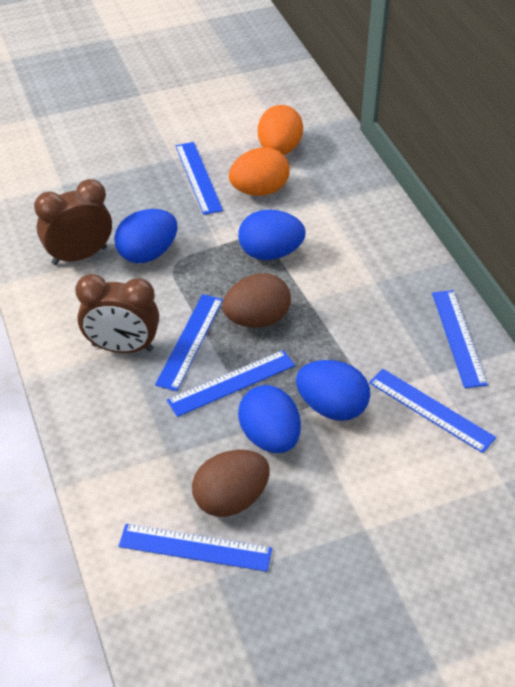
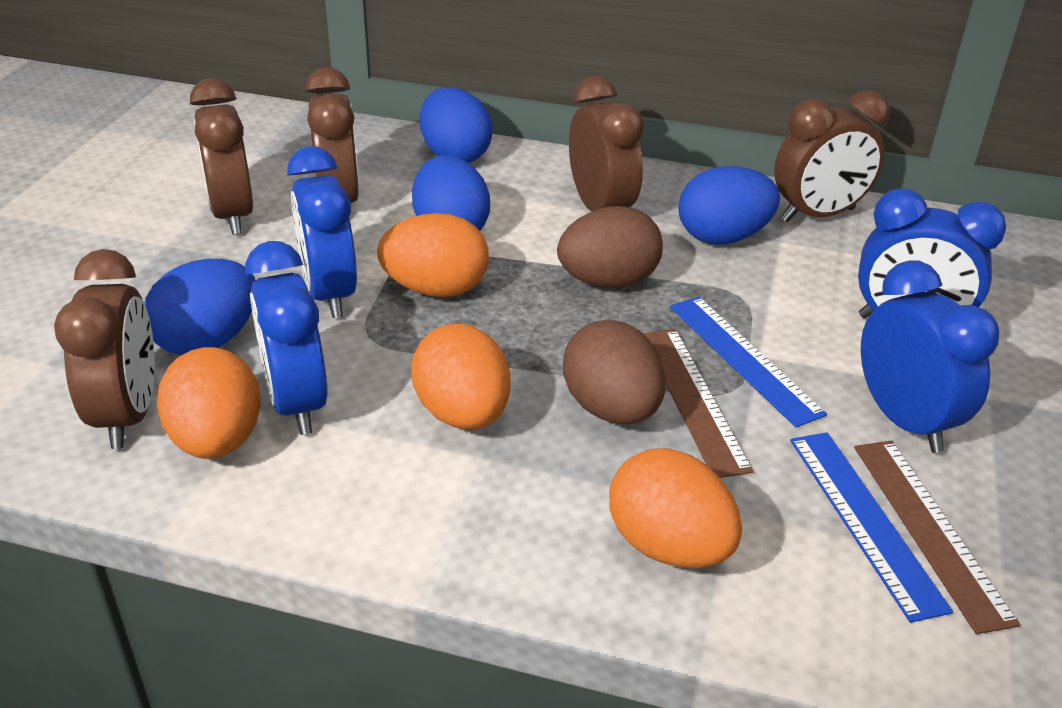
blue clock: 0 -> 4
blue ruler: 6 -> 2
brown clock: 2 -> 5
brown ruler: 0 -> 2
orange egg: 2 -> 4

